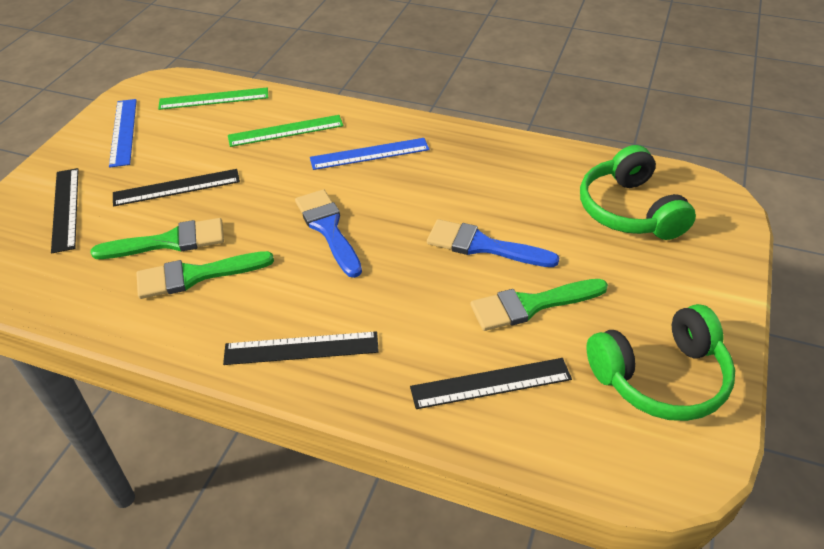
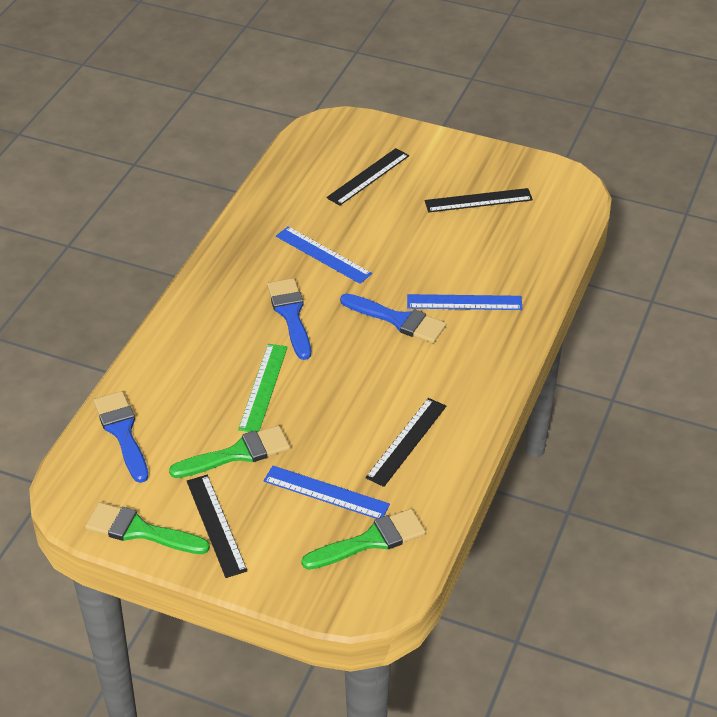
blue brush: 2 -> 3
blue ruler: 2 -> 3
green headphones: 2 -> 0
green ruler: 2 -> 1

